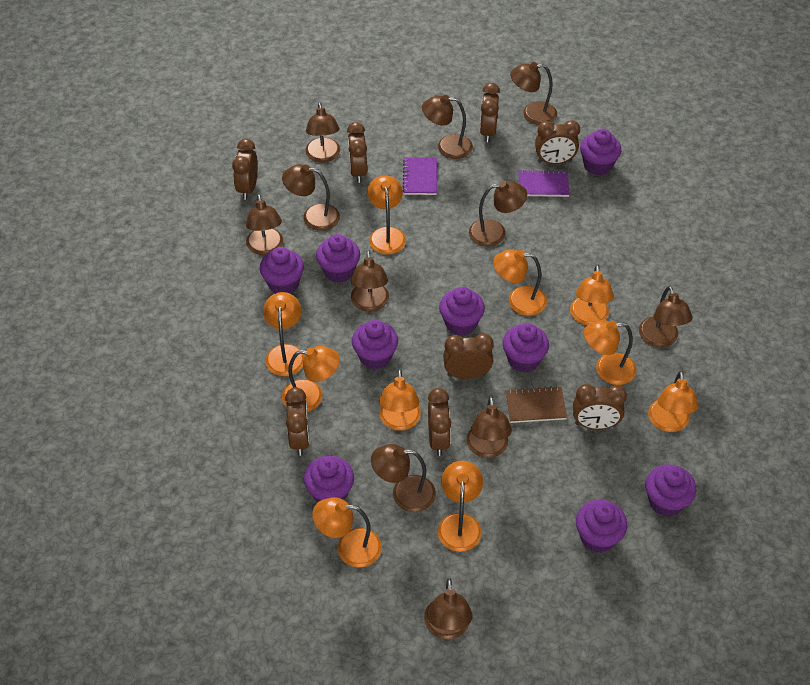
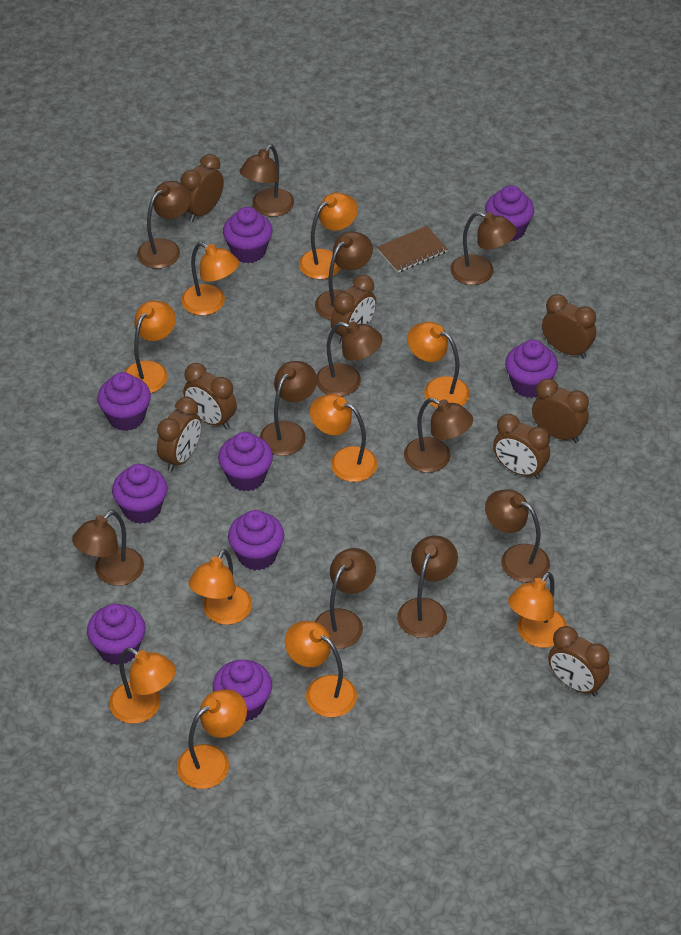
purple notebook: 2 -> 0

